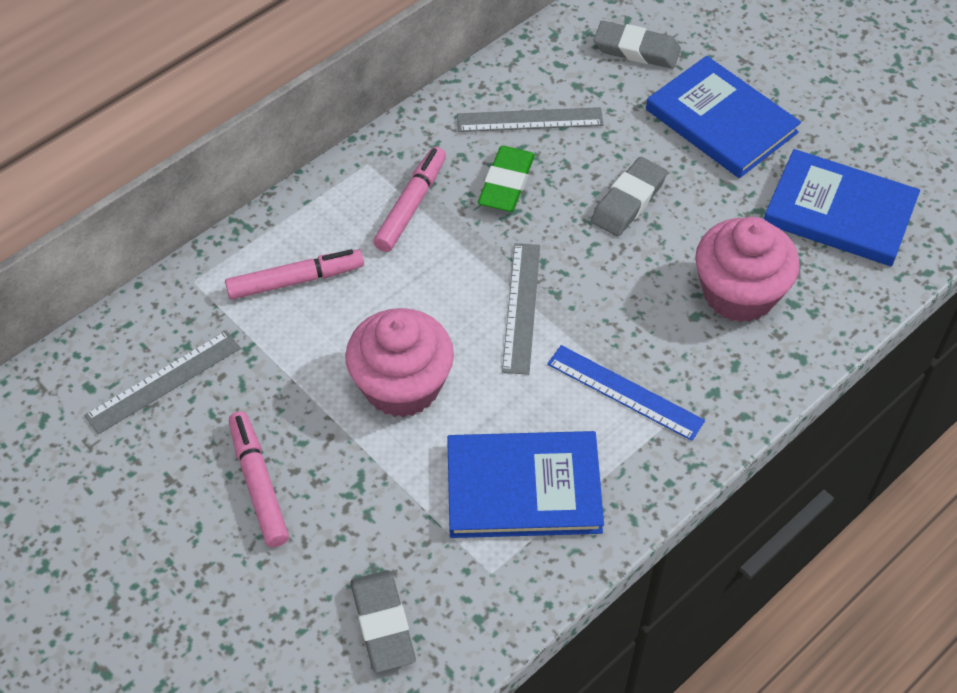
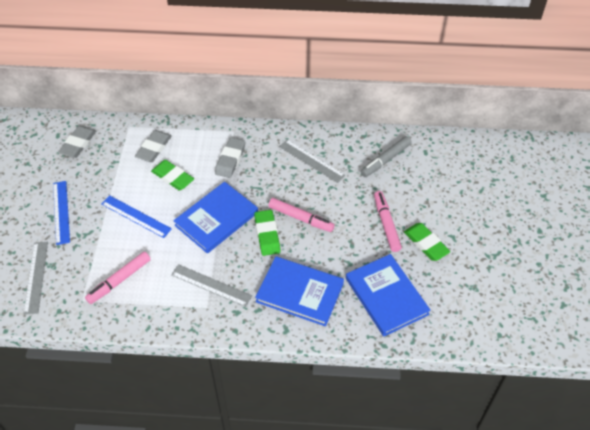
blue ruler: 1 -> 2
green eraser: 1 -> 3
grey marker: 0 -> 1
pink cupcake: 2 -> 0

